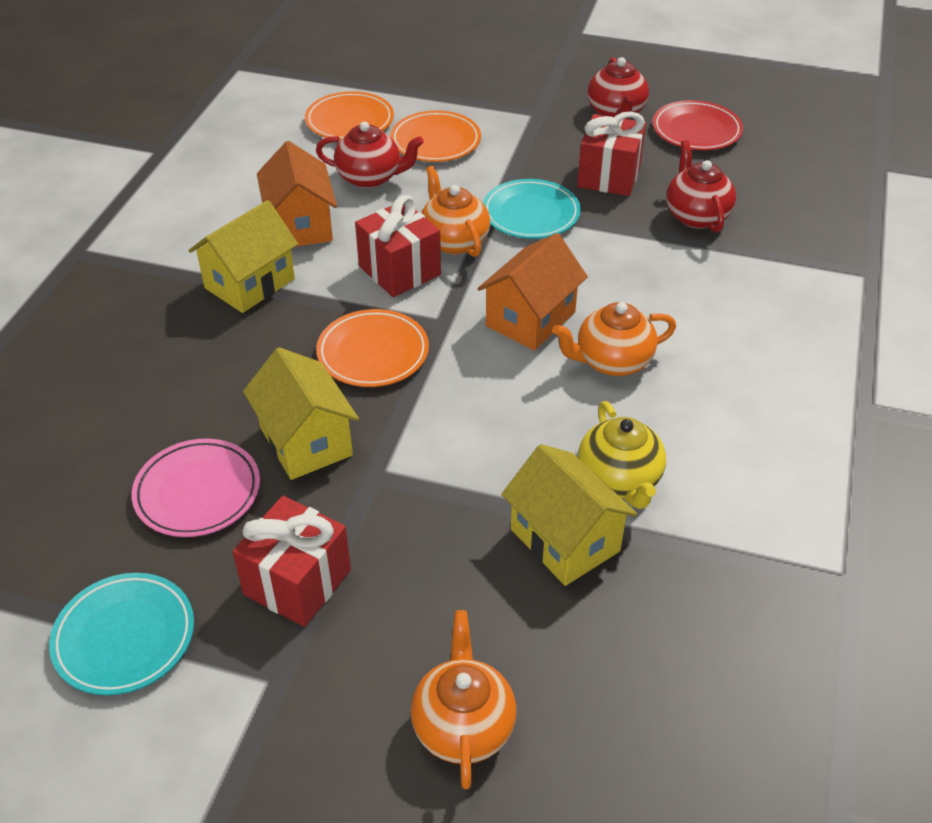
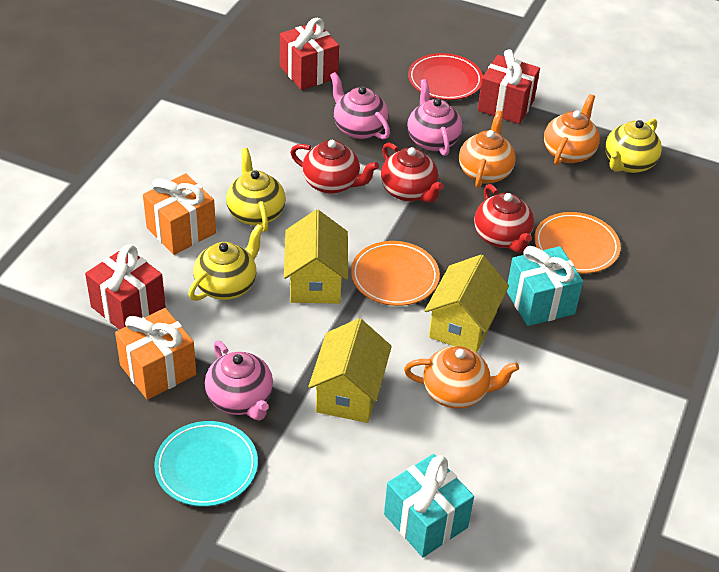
orange gift: 0 -> 2
orange house: 2 -> 0
orange plate: 3 -> 2
pink plate: 1 -> 0
pink teapot: 0 -> 3
turquoise gift: 0 -> 2
turquoise plate: 2 -> 1
yellow teapot: 1 -> 3

